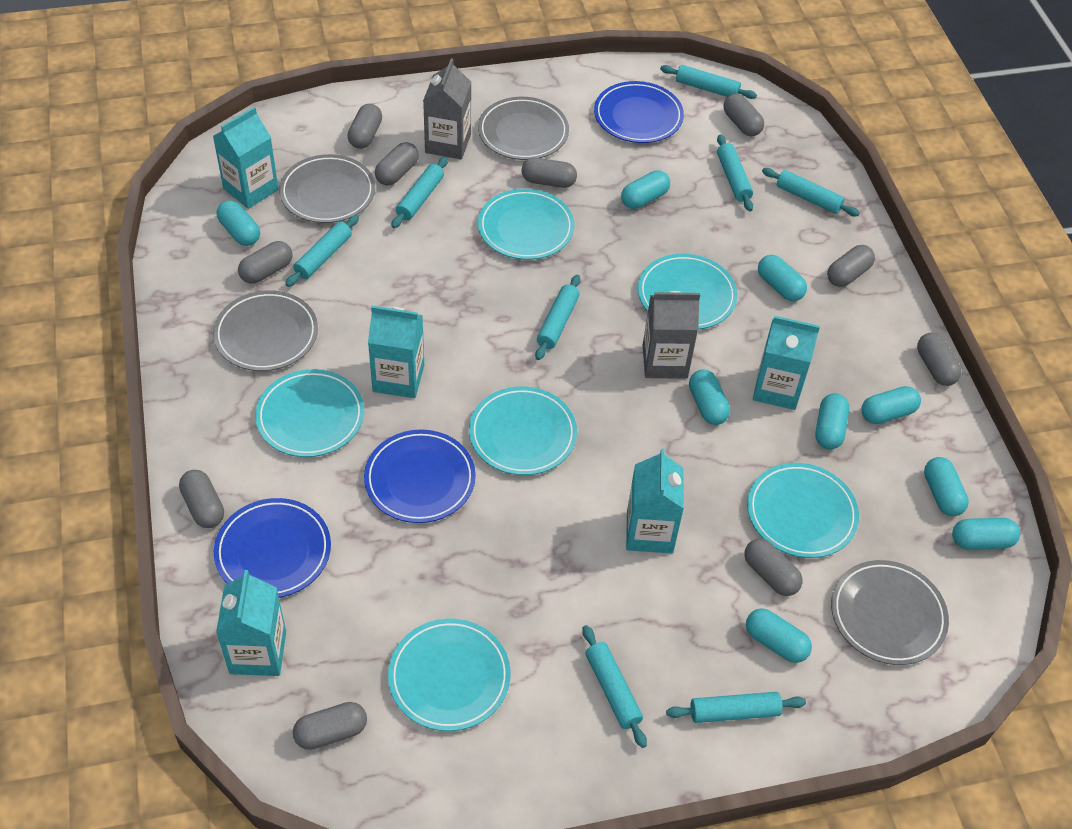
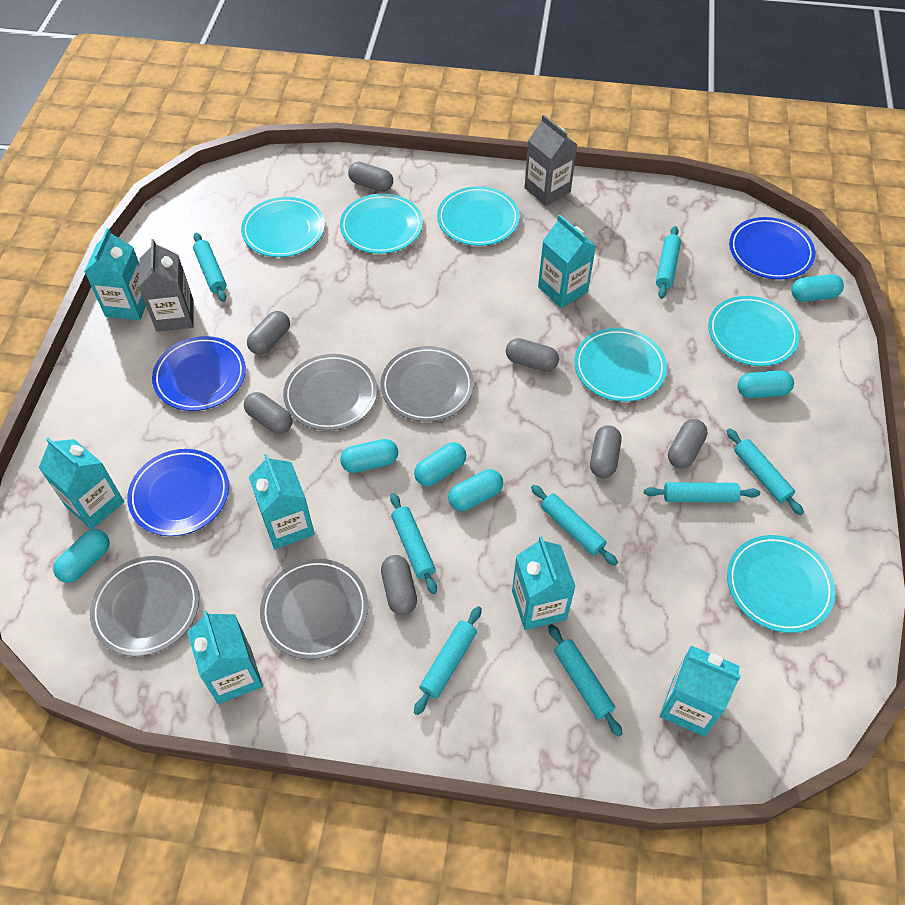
grey capsule: 10 -> 7
turquoise capsule: 9 -> 6
turquoise carton: 5 -> 7

